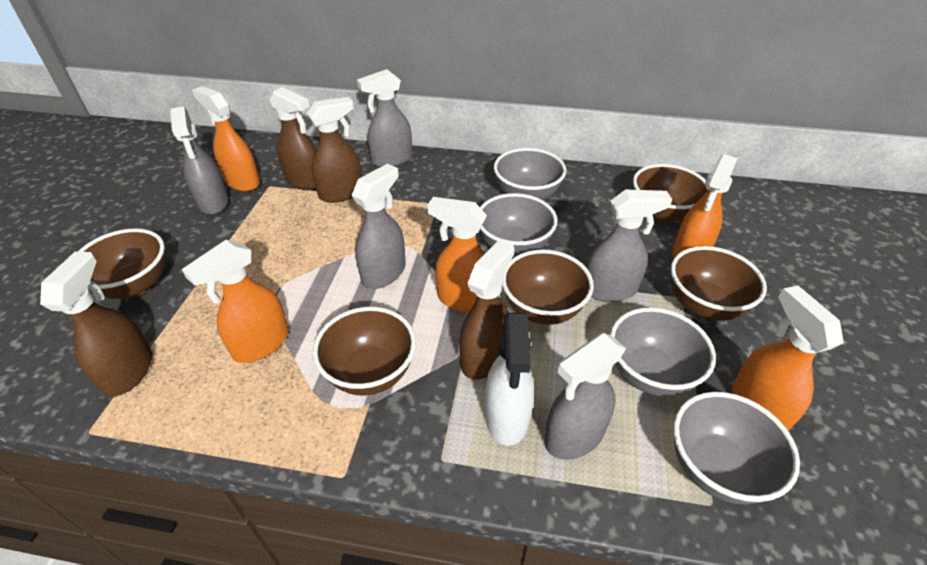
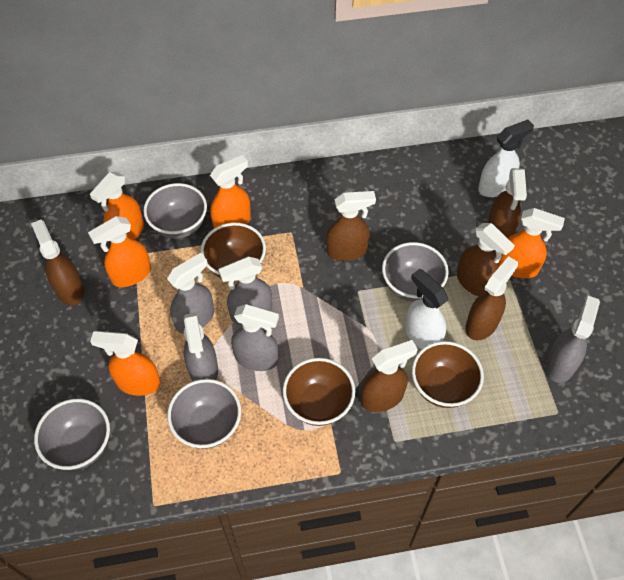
brown bowl: 5 -> 3
brown spray bottle: 4 -> 6
white spray bottle: 1 -> 2

